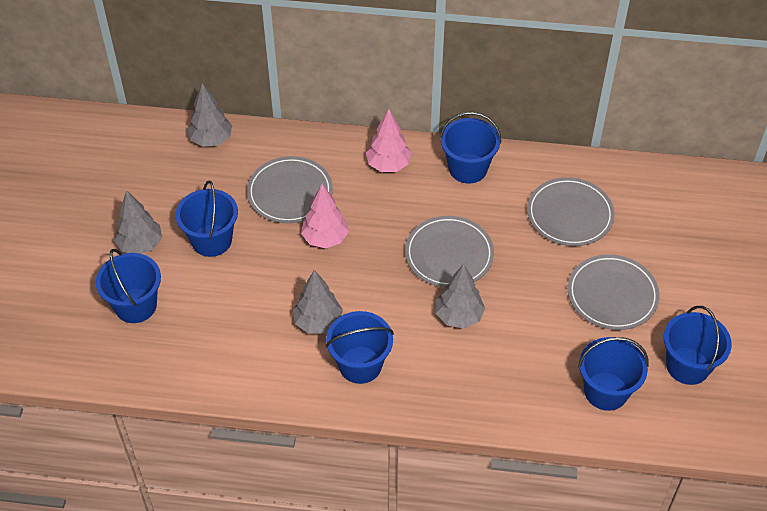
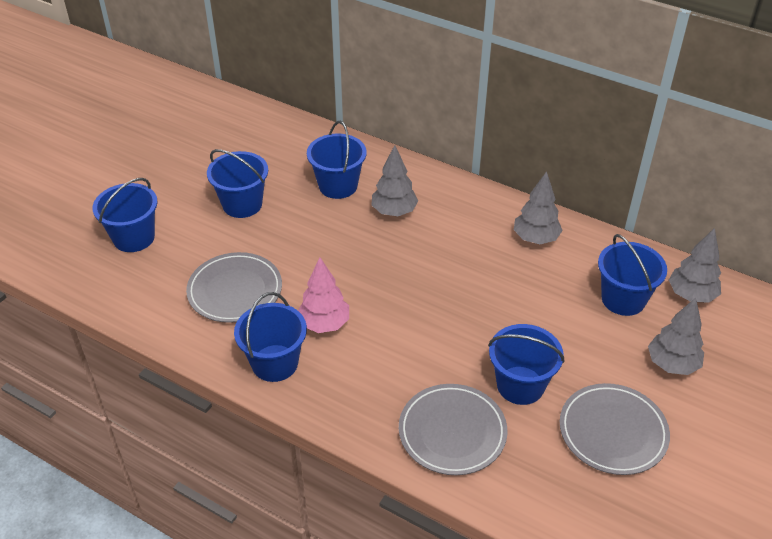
grey plate: 4 -> 3
pink tree: 2 -> 1

